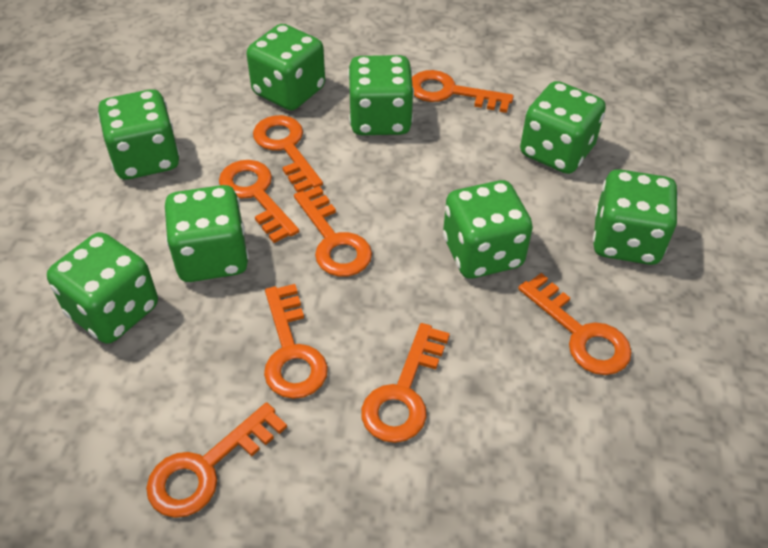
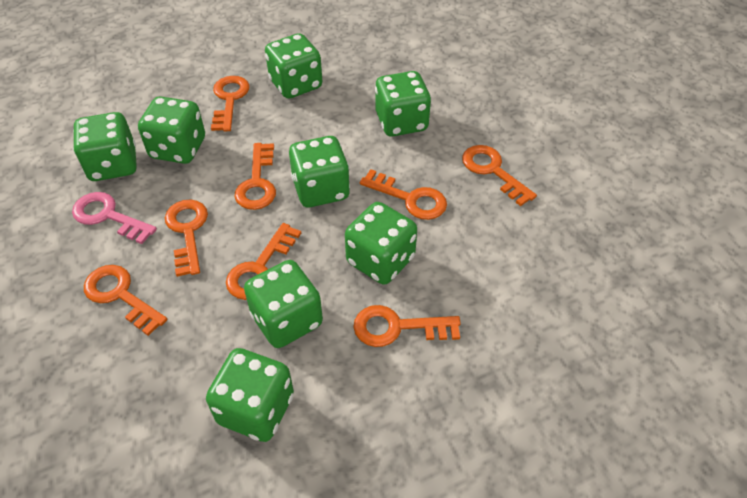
pink key: 0 -> 1

